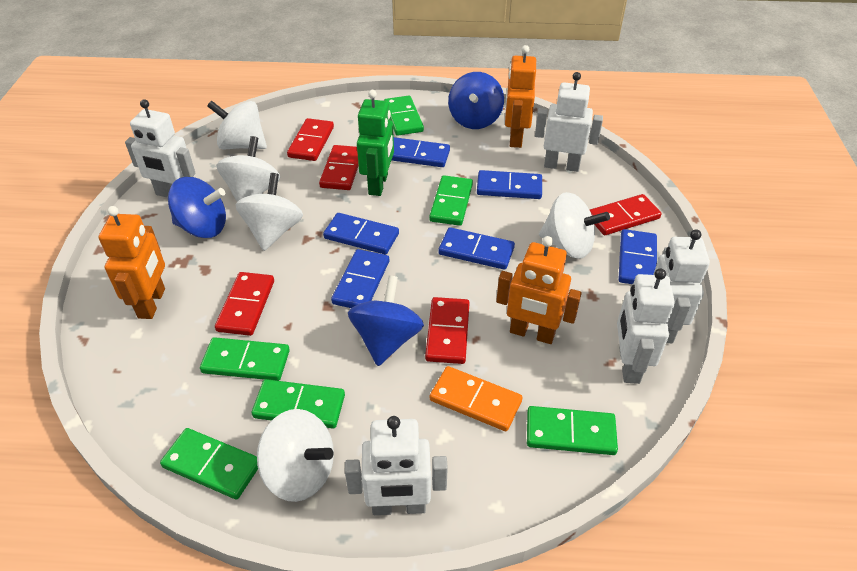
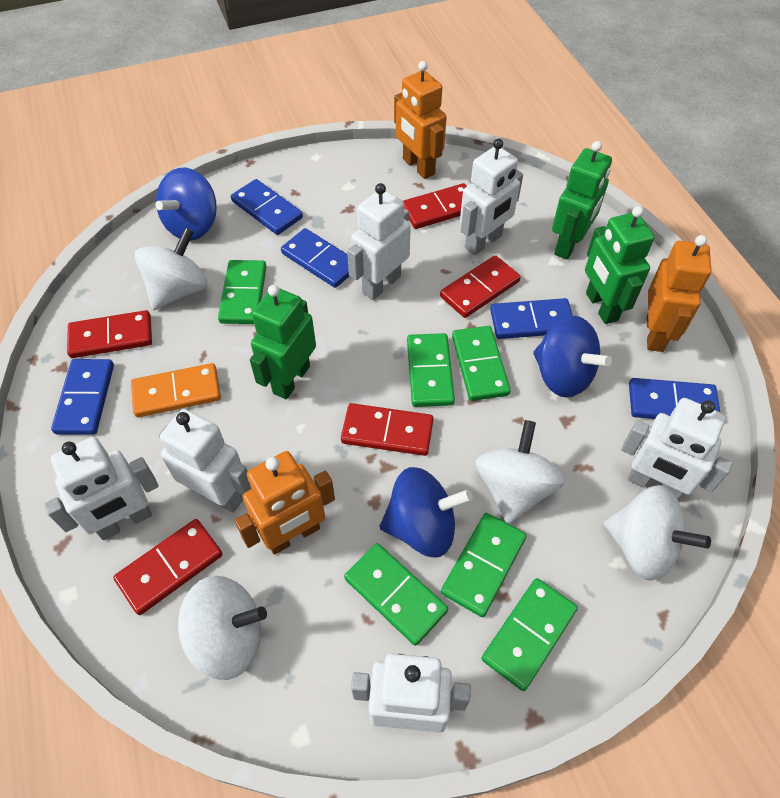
blue domino: 6 -> 5
green robot: 1 -> 3
white robot: 5 -> 6
white spinning top: 5 -> 4

